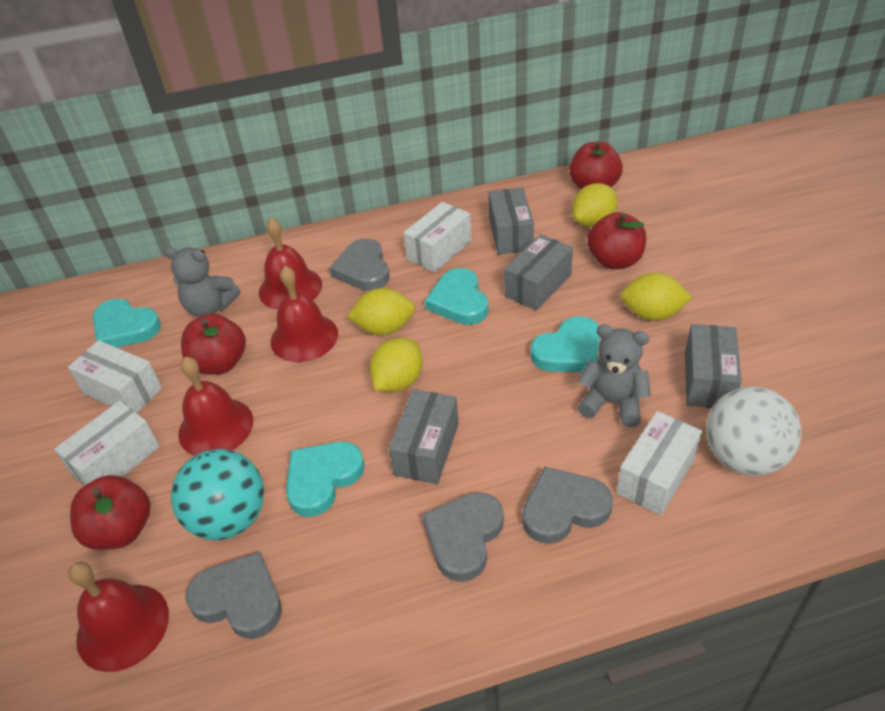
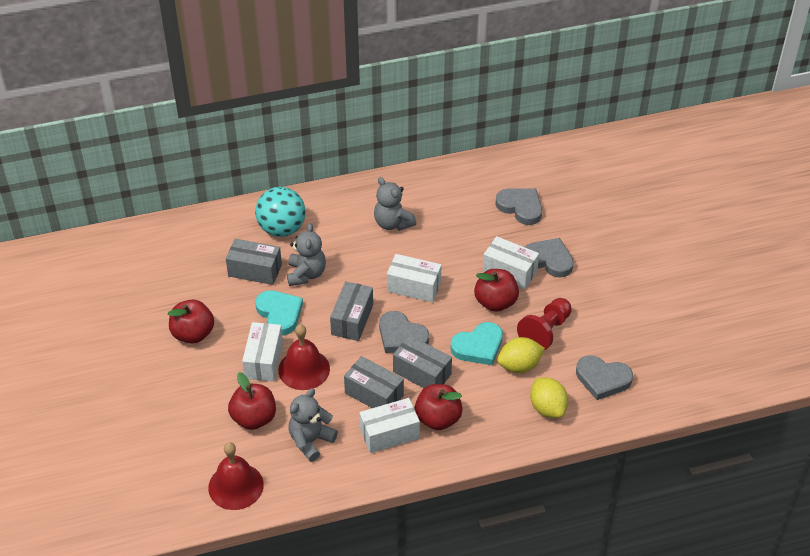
grey teddy bear: 2 -> 3
red bell: 4 -> 2
red pawn: 0 -> 1
turquoise heart: 4 -> 2
white ball: 1 -> 0
yellow lemon: 4 -> 2

